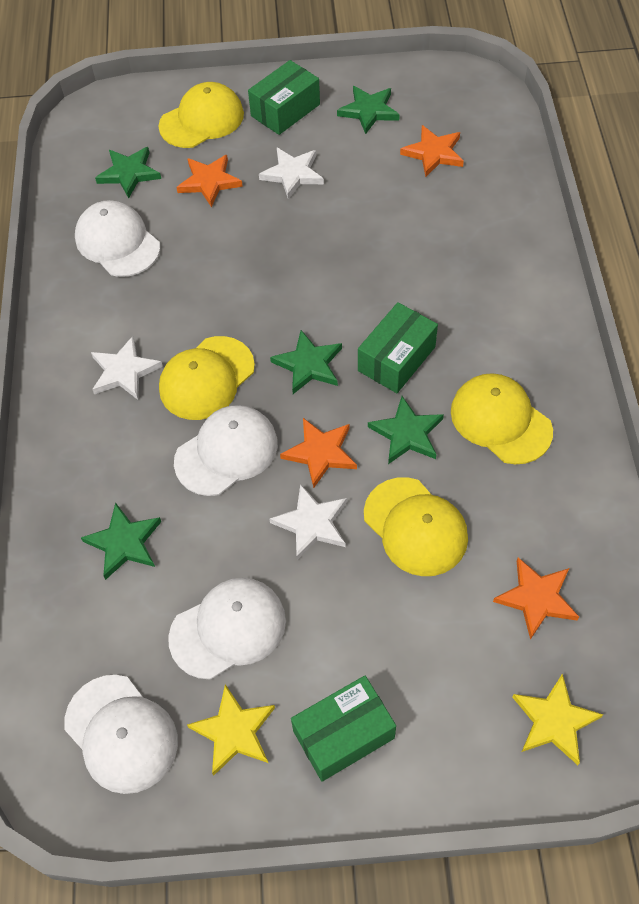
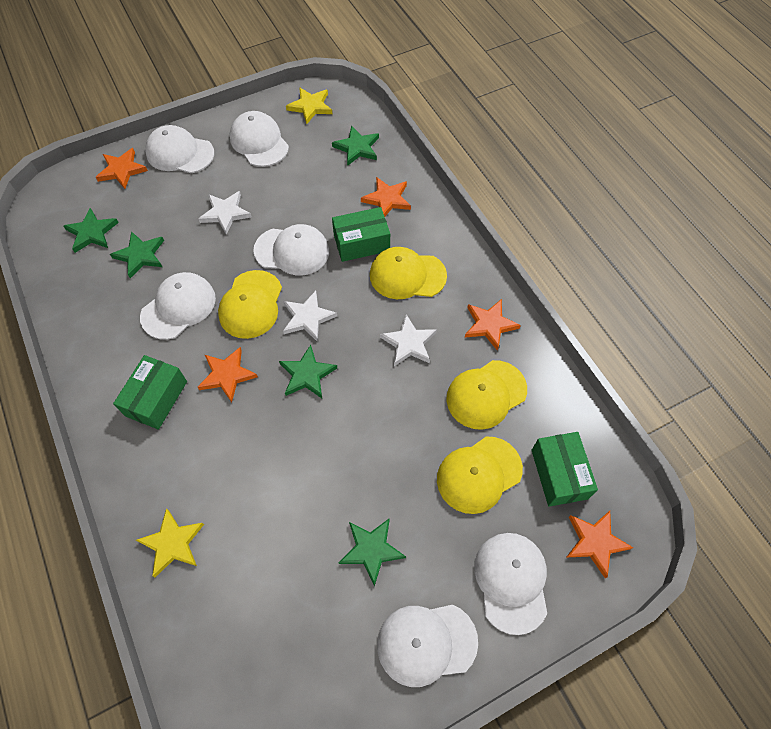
orange star: 4 -> 5
white cap: 4 -> 6

